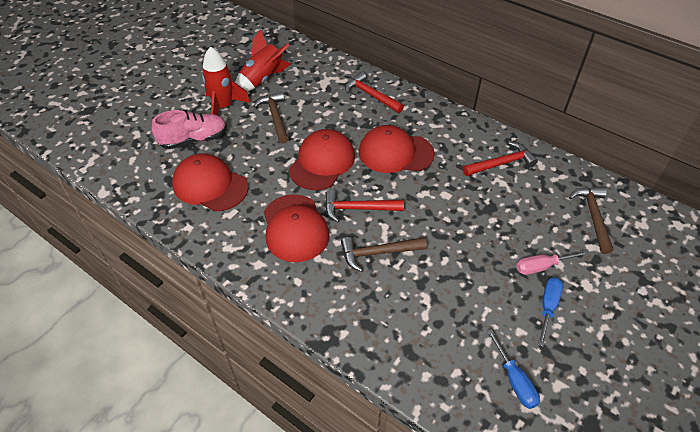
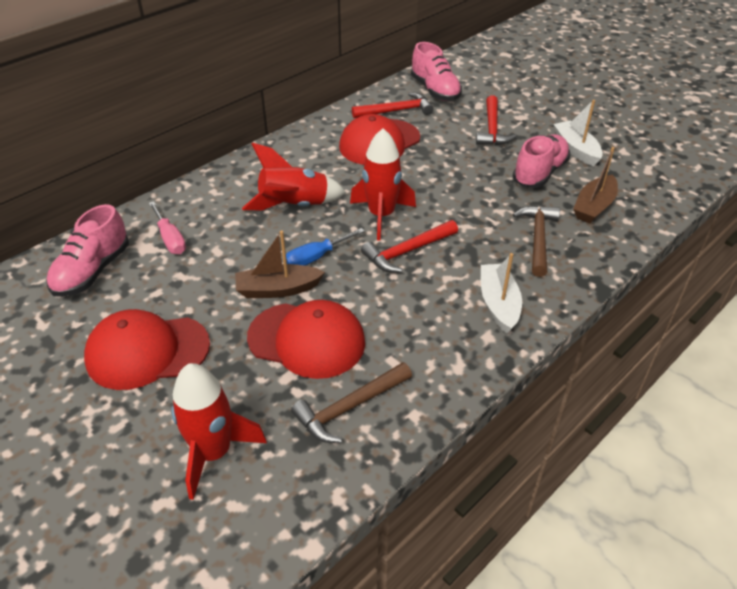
blue screwdriver: 2 -> 1
brown boat: 0 -> 2
brown hammer: 3 -> 2
pink shoe: 1 -> 3
red cap: 4 -> 3
red rocket: 2 -> 3
white boat: 0 -> 2

